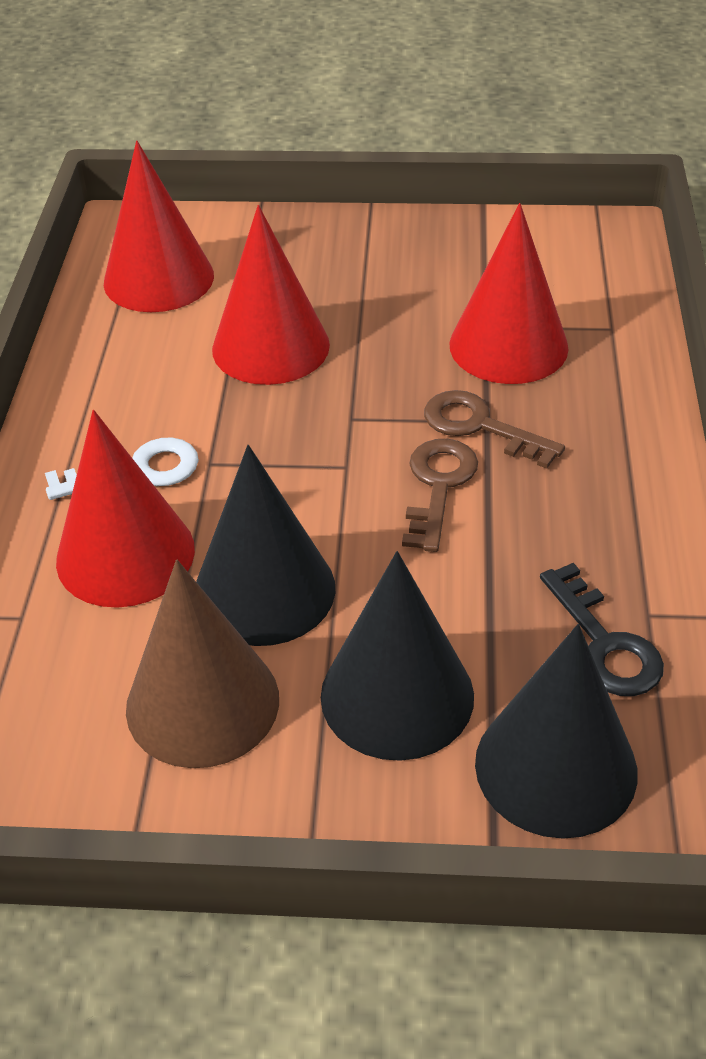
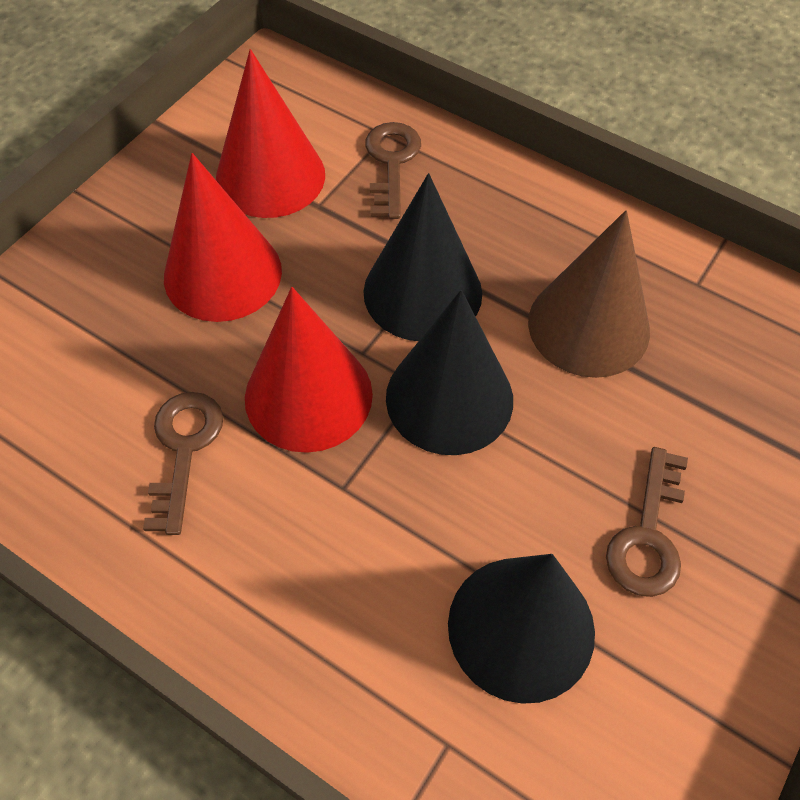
black key: 1 -> 0
brown key: 2 -> 3
red cone: 4 -> 3
white key: 1 -> 0

